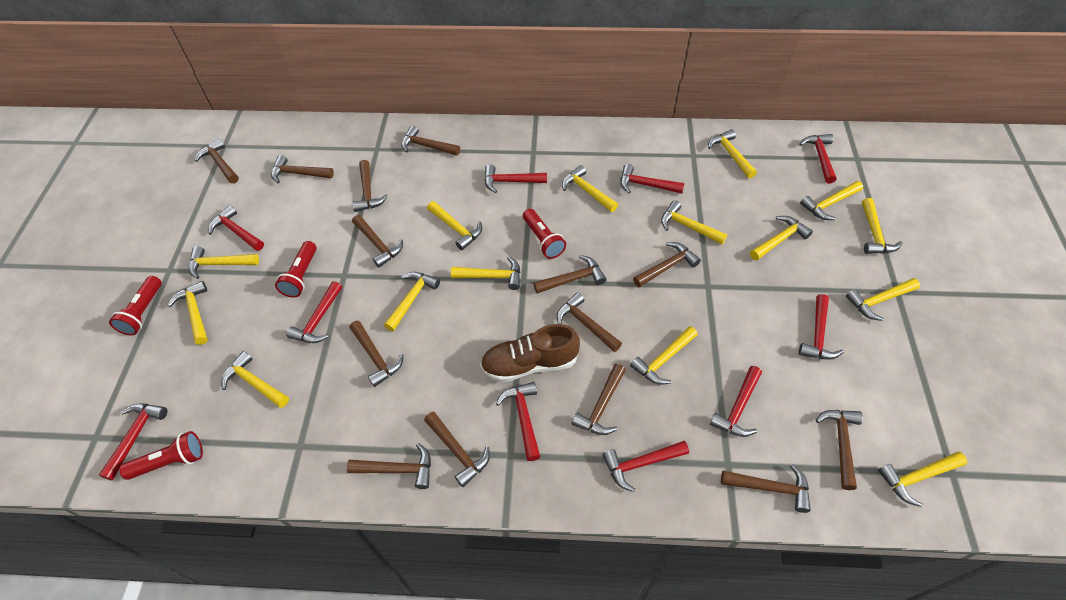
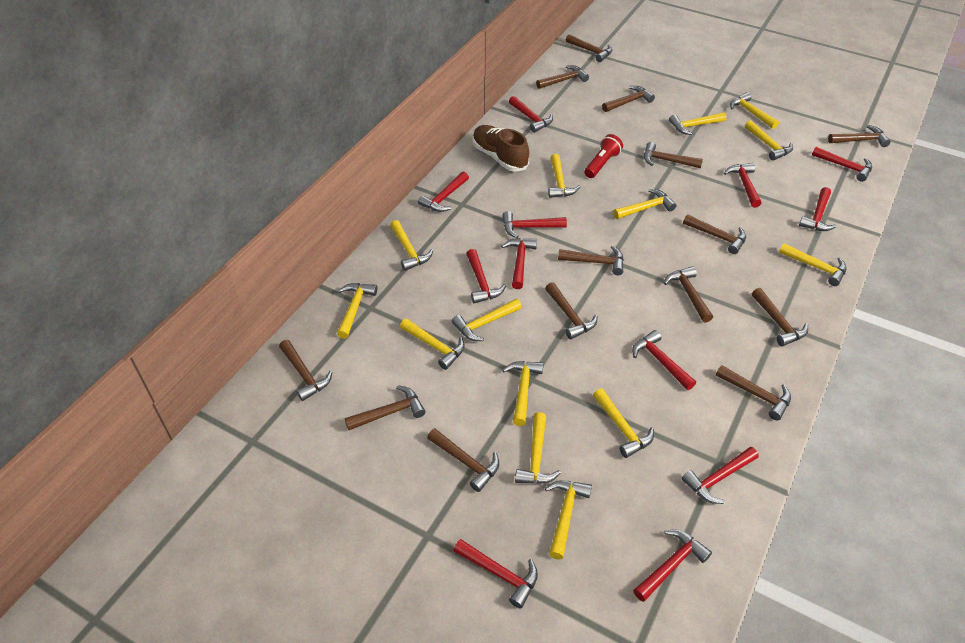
red flashlight: 4 -> 1
red hammer: 10 -> 12
yellow hammer: 15 -> 14

